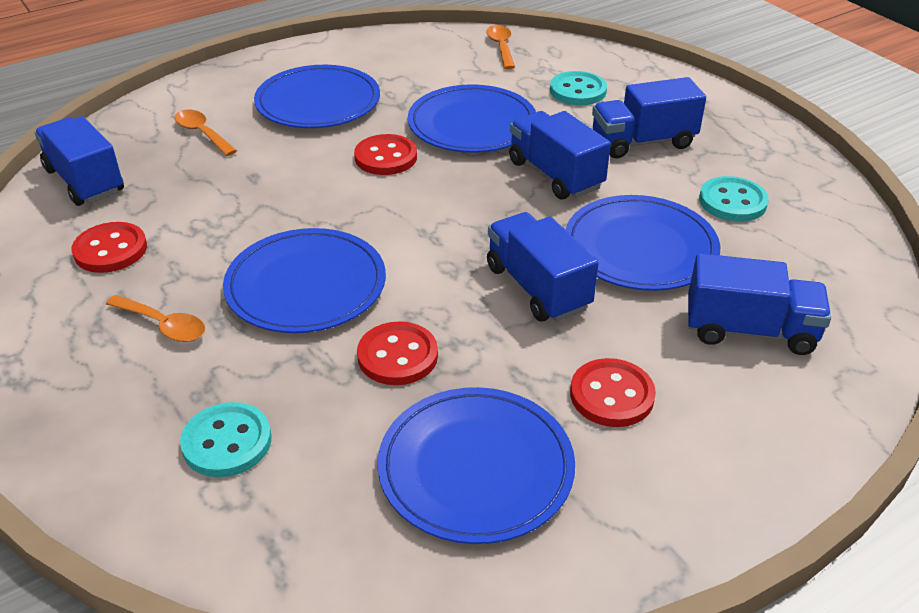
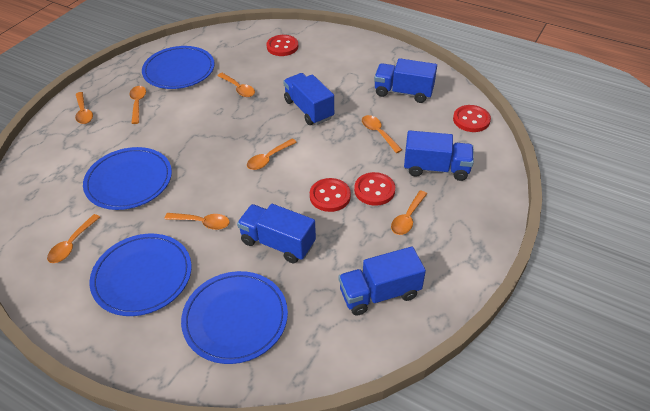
blue plate: 5 -> 4
orange spoon: 3 -> 8
turquoise button: 3 -> 0

